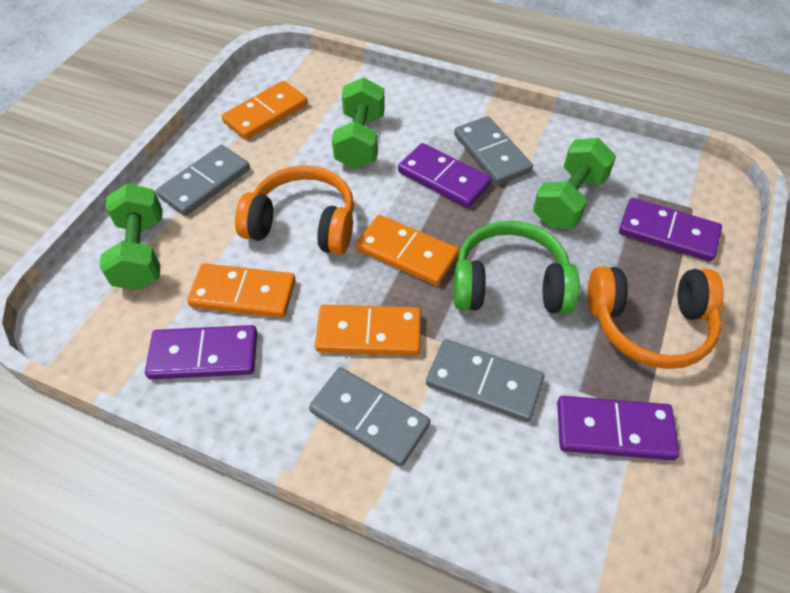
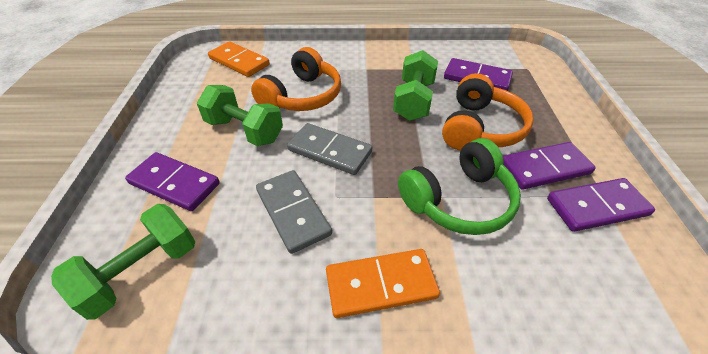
grey domino: 4 -> 2
orange domino: 4 -> 2

